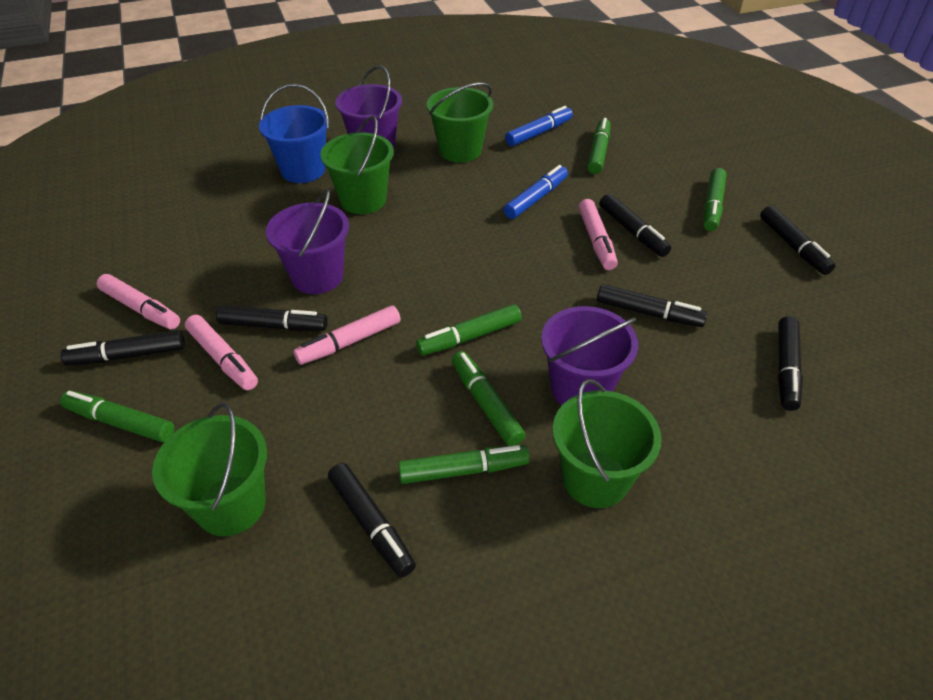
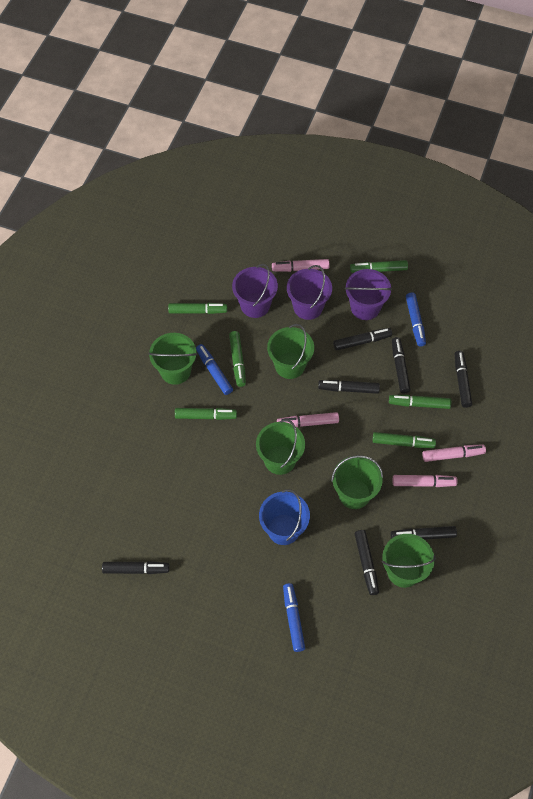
blue marker: 2 -> 3
green bucket: 4 -> 5

